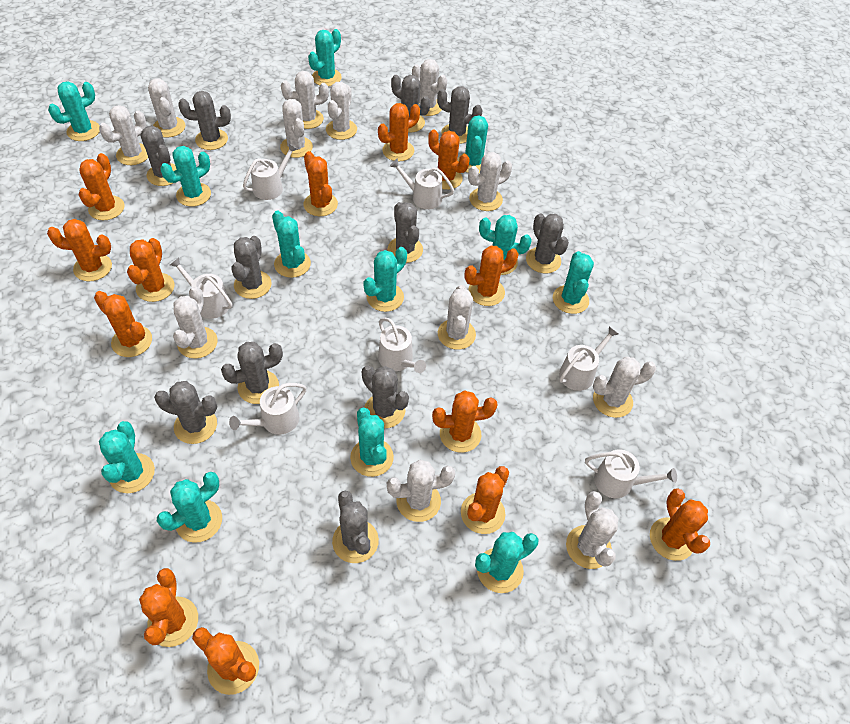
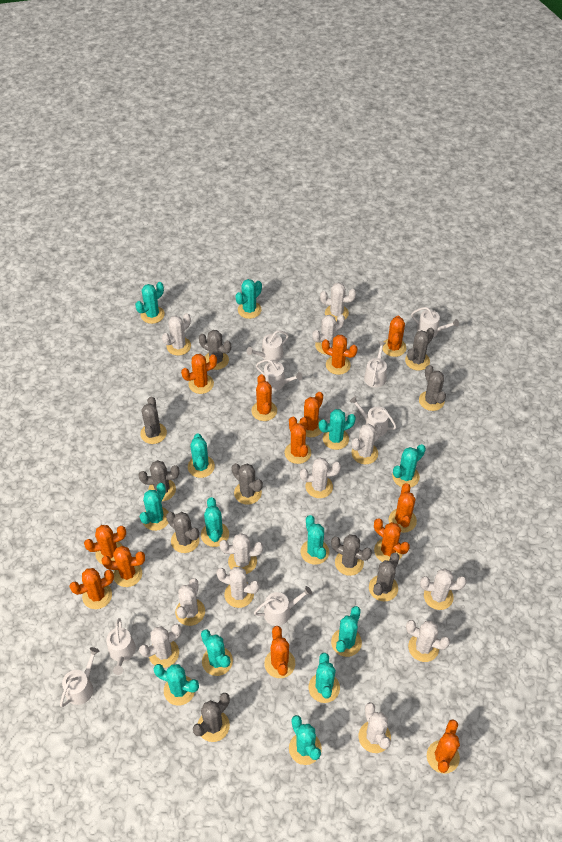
grey cactus: 11 -> 10
turquoise cactus: 12 -> 13
white watering can: 7 -> 8

